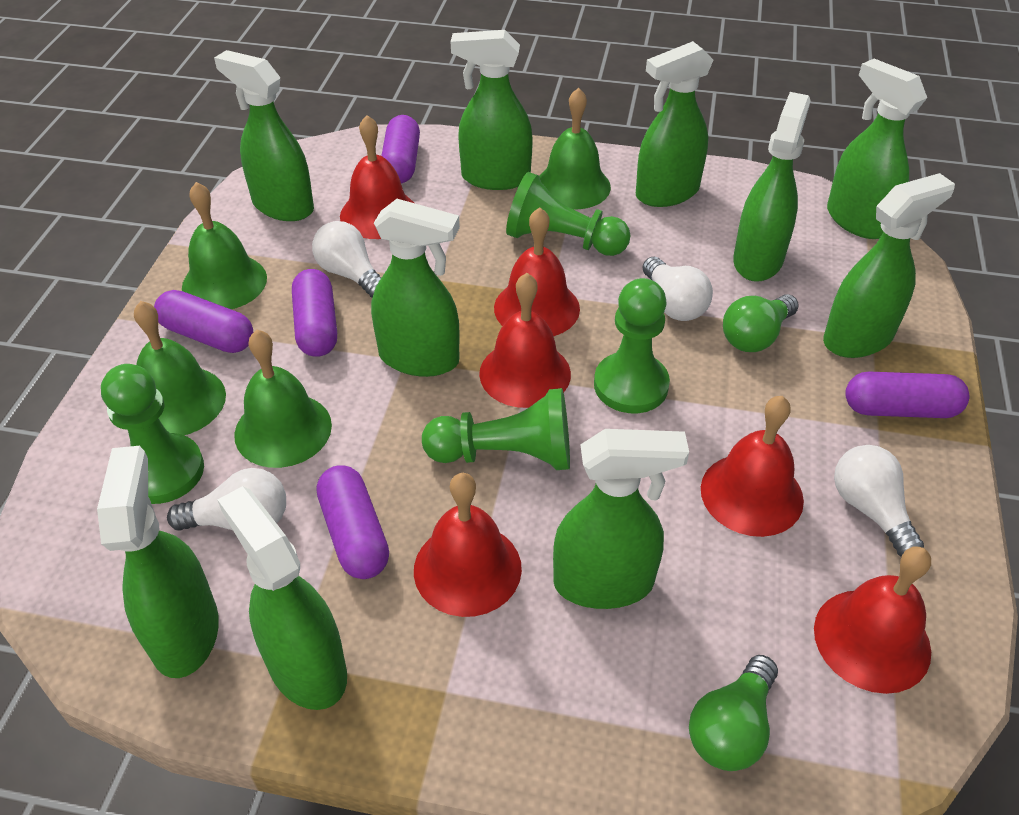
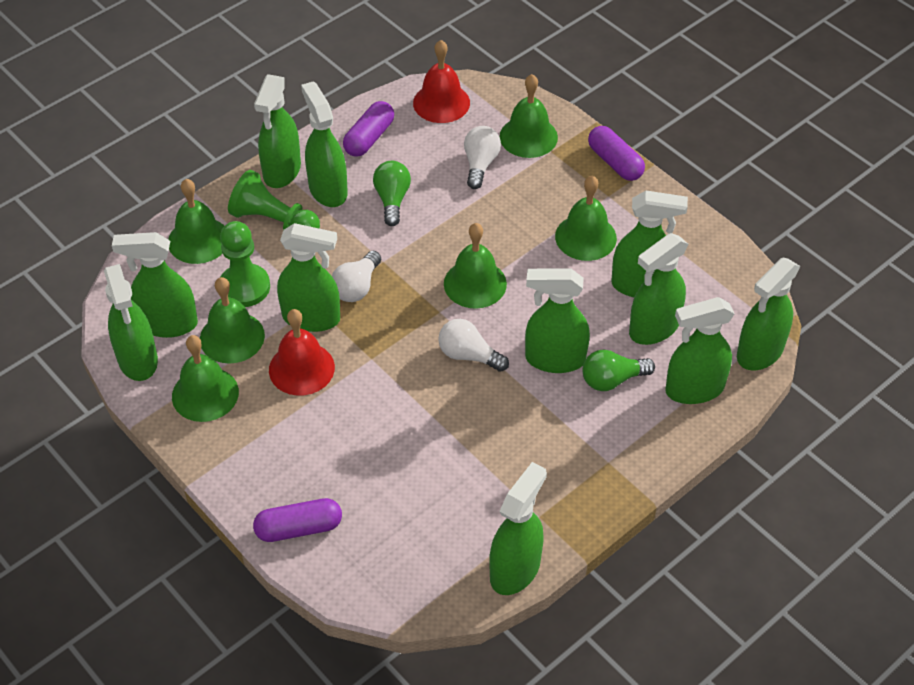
green bell: 4 -> 6
green pawn: 4 -> 2
green spray bottle: 10 -> 11
purple capsule: 5 -> 3
red bell: 6 -> 2
white light bulb: 4 -> 3

